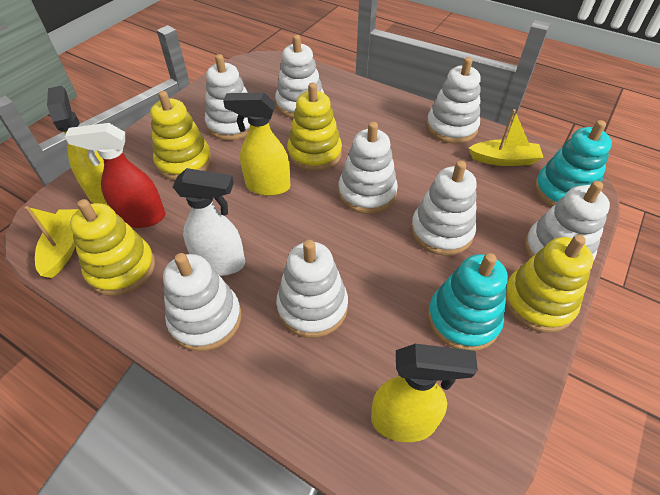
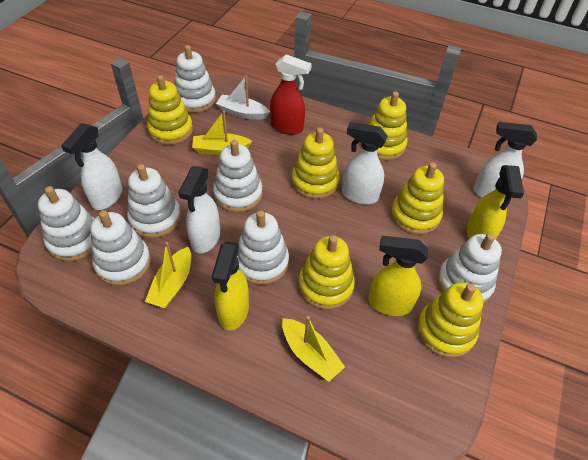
turquoise stacking toy: 2 -> 0
white boat: 0 -> 1
white spray bottle: 1 -> 4
white stacking toy: 8 -> 7
yellow boat: 2 -> 3
yellow stacking toy: 4 -> 6

